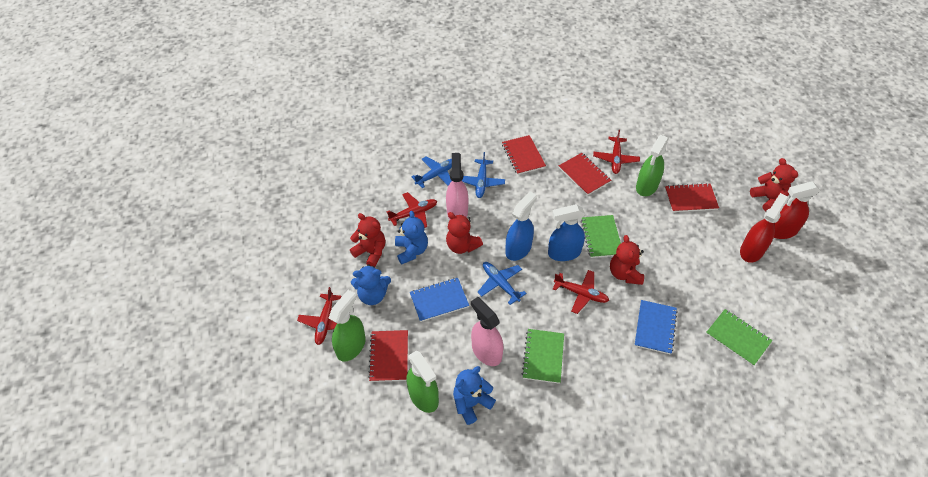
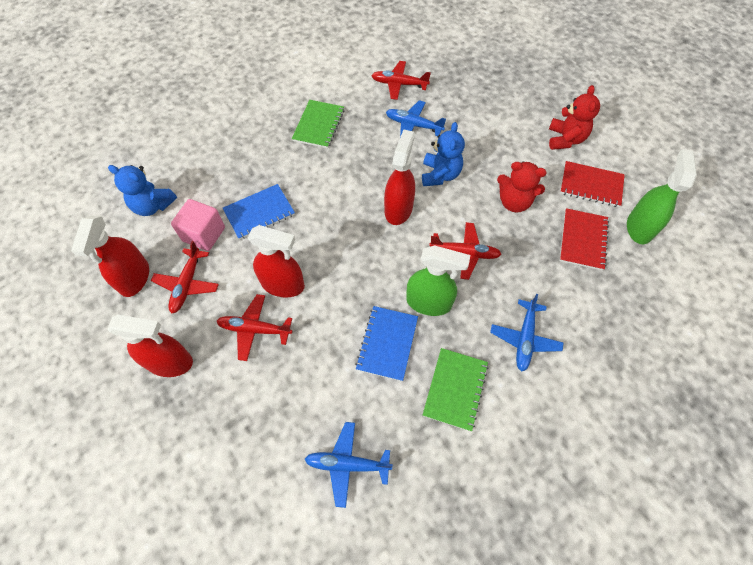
blue spray bottle: 2 -> 0
blue teddy bear: 3 -> 2
green notebook: 3 -> 2
green spray bottle: 3 -> 2
pink cube: 0 -> 1
pink spray bottle: 2 -> 0
red notebook: 4 -> 2
red spray bottle: 2 -> 4
red teddy bear: 4 -> 2

